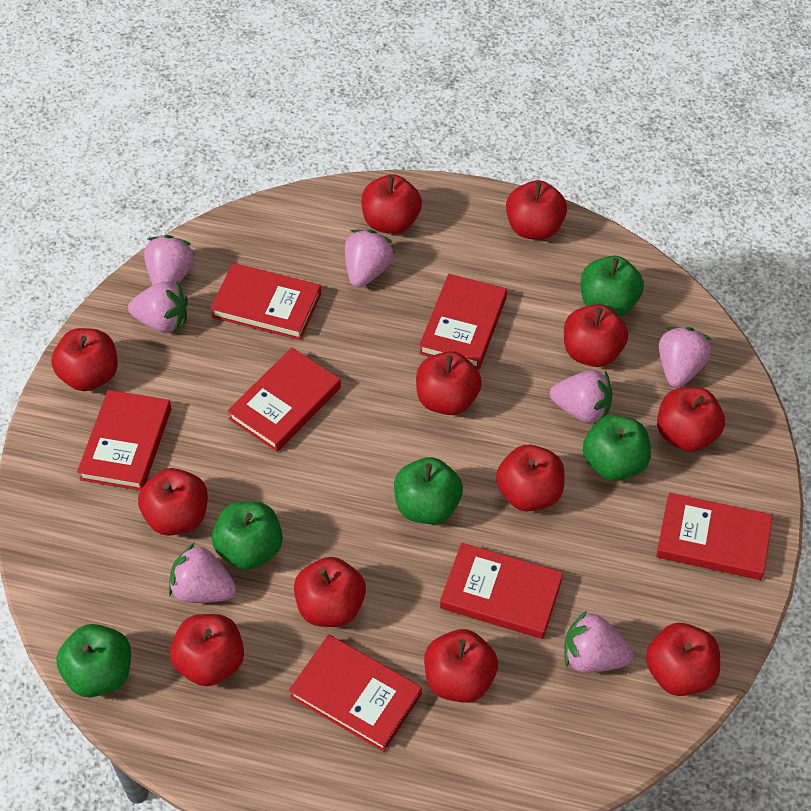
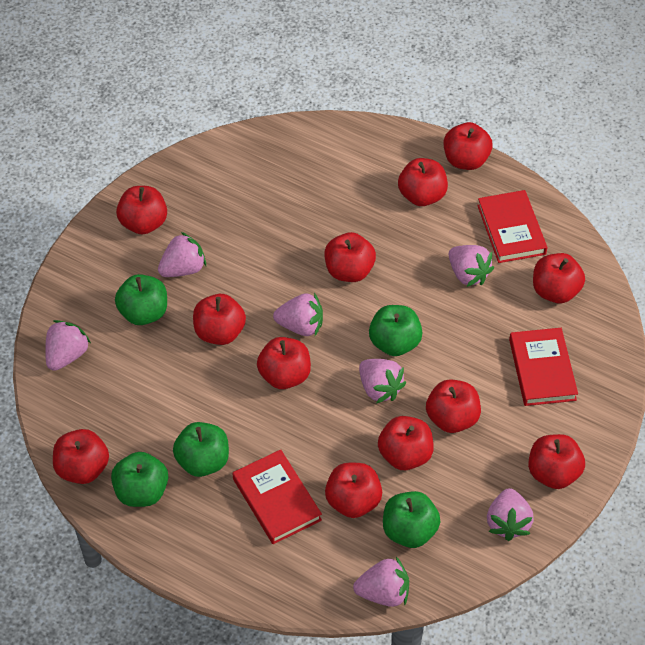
red book: 7 -> 3

